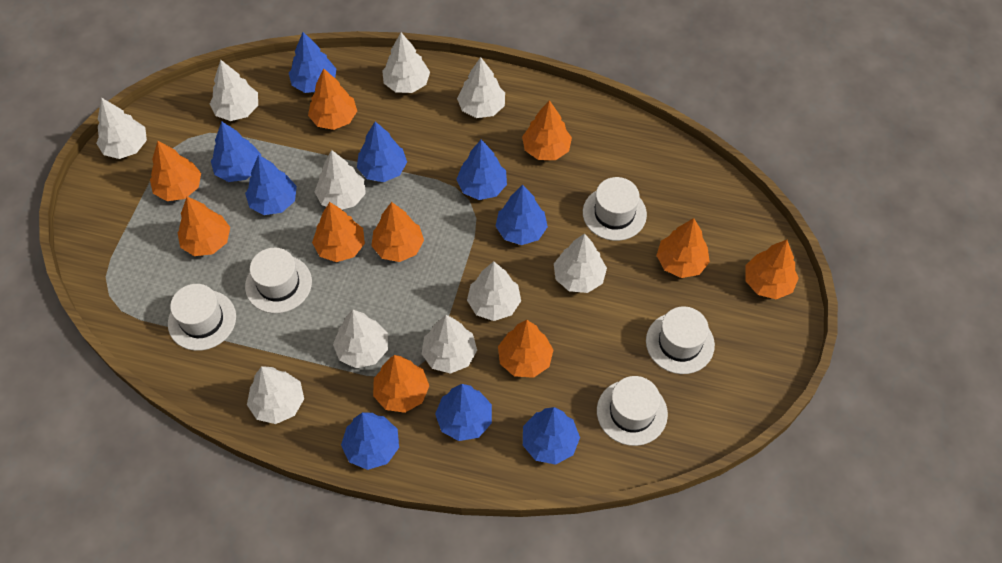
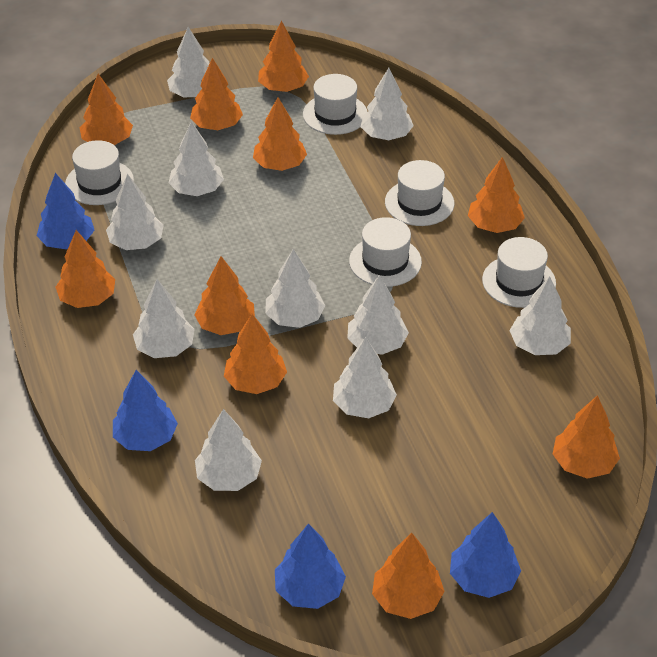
blue tree: 9 -> 4

